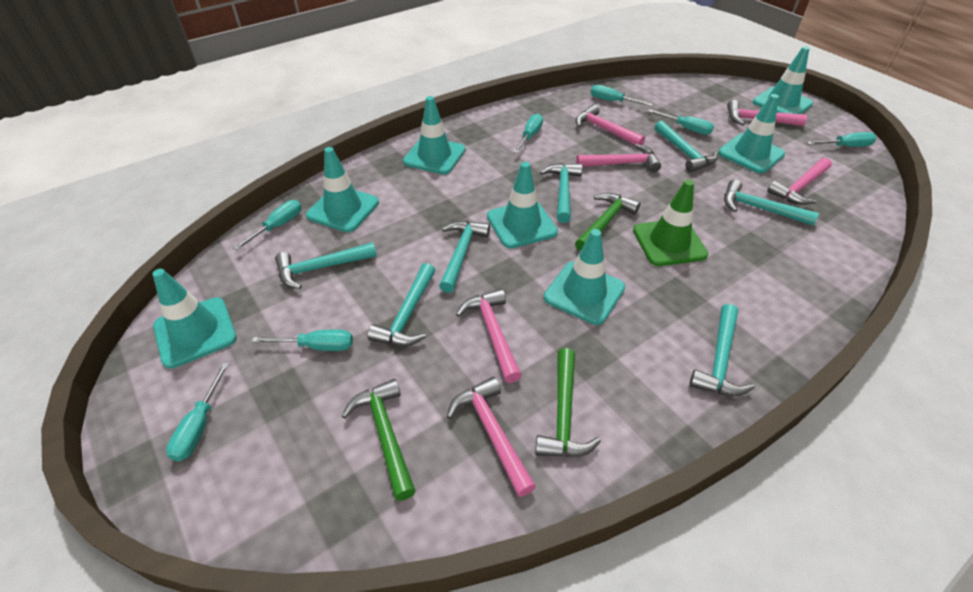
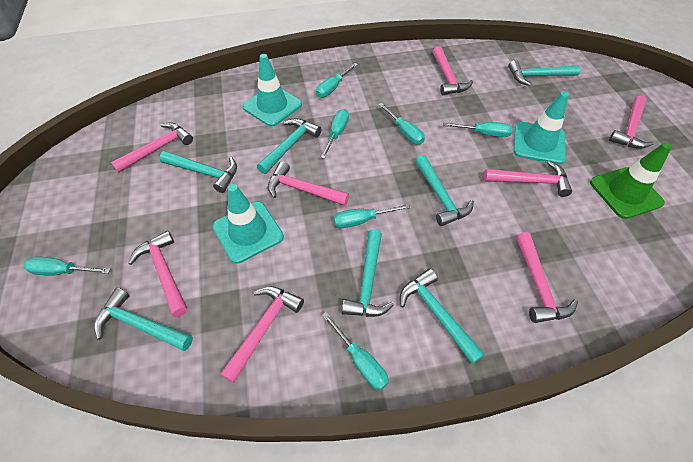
green hammer: 3 -> 0
pink hammer: 6 -> 8
turquoise traffic cone: 7 -> 3

